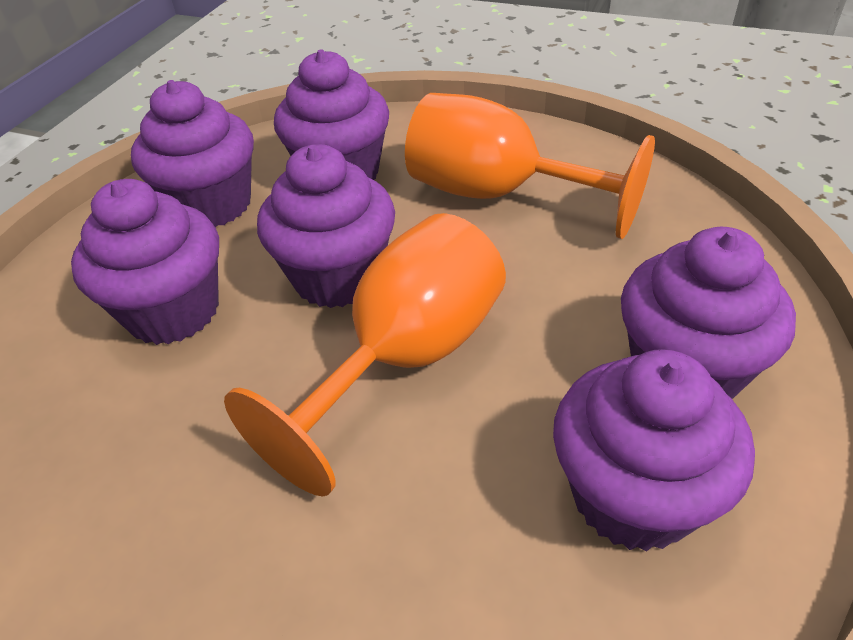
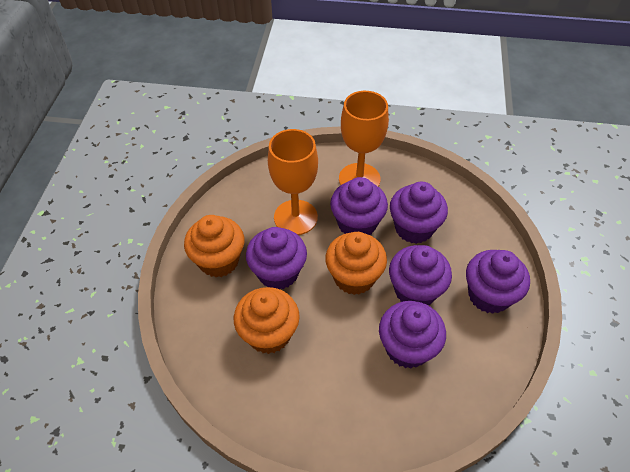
orange cupcake: 0 -> 3

